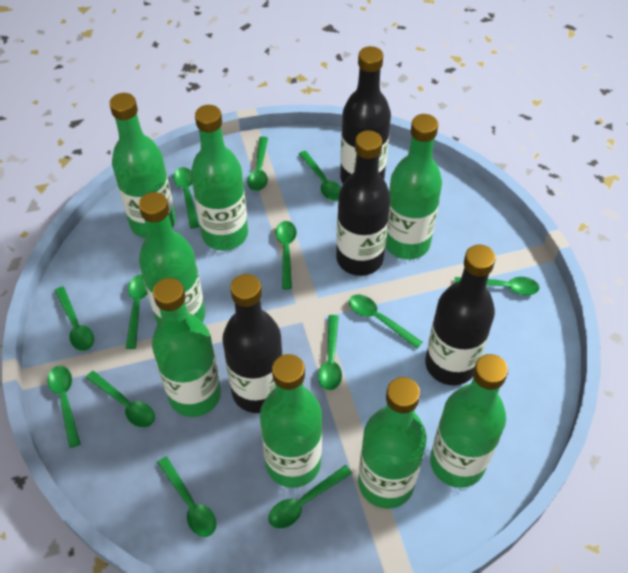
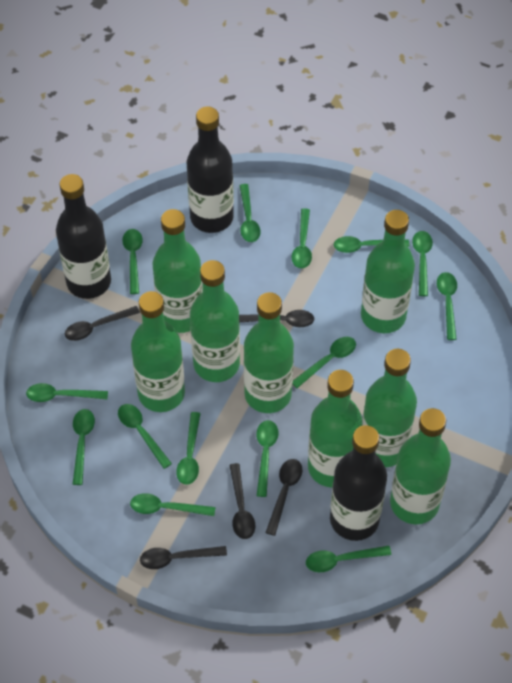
black bottle: 4 -> 3
black spoon: 0 -> 5
green spoon: 13 -> 14

